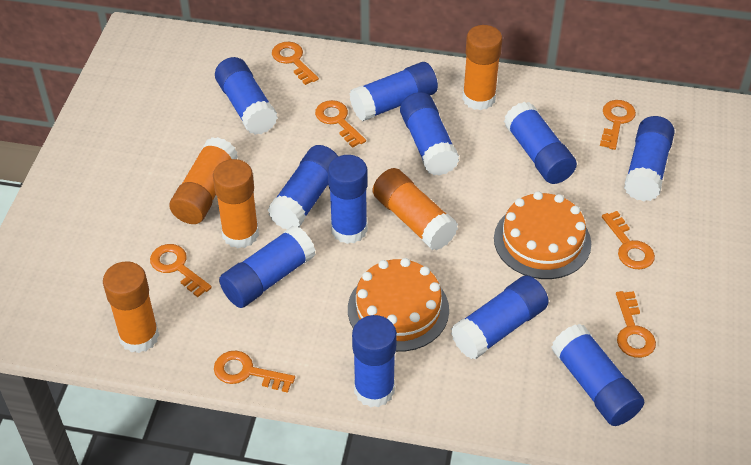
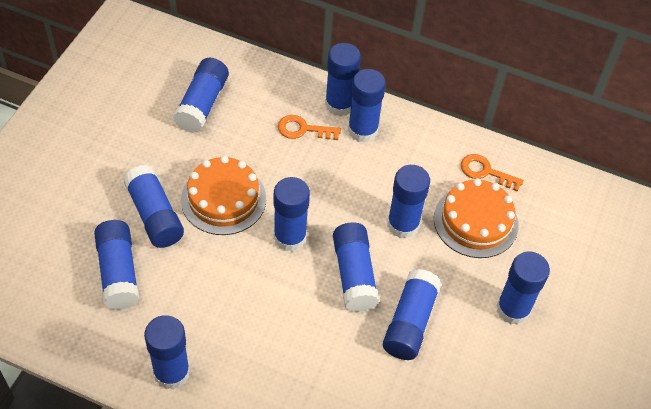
orange glue stick: 5 -> 0
orange key: 7 -> 2

